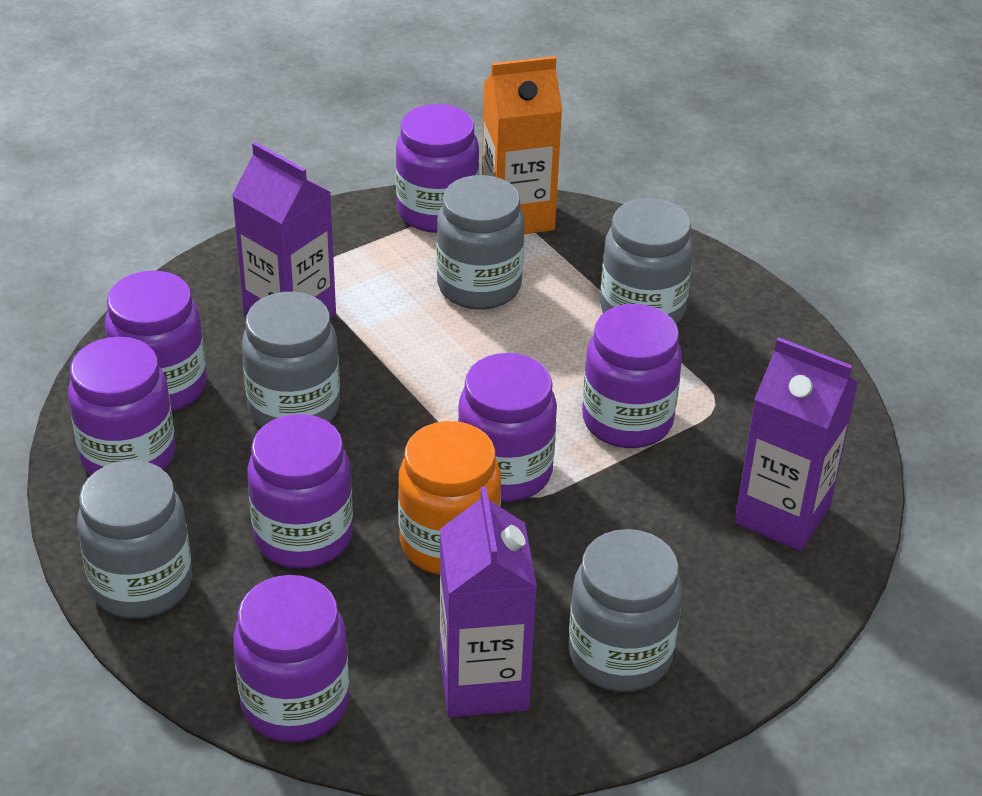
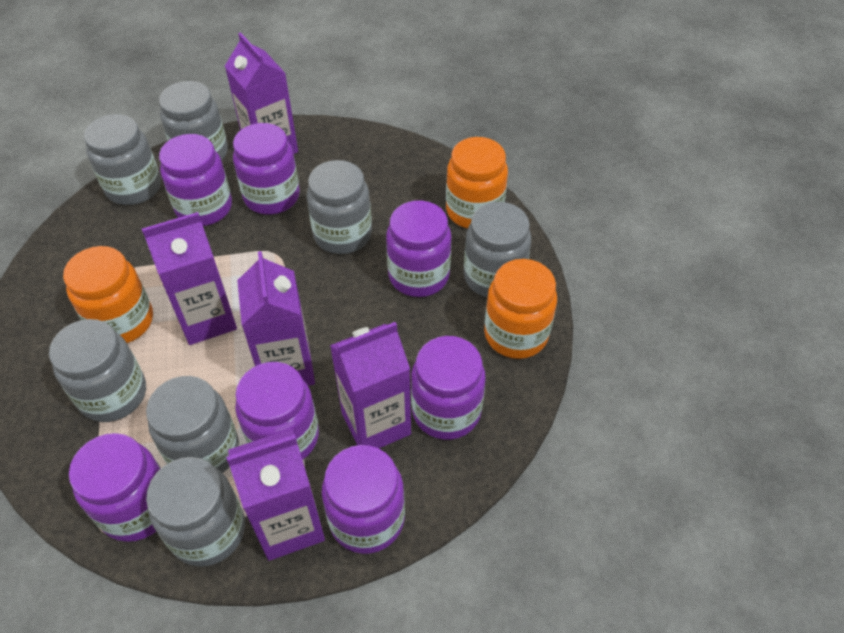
grey jar: 5 -> 7
orange carton: 1 -> 0
orange jar: 1 -> 3
purple carton: 3 -> 5

